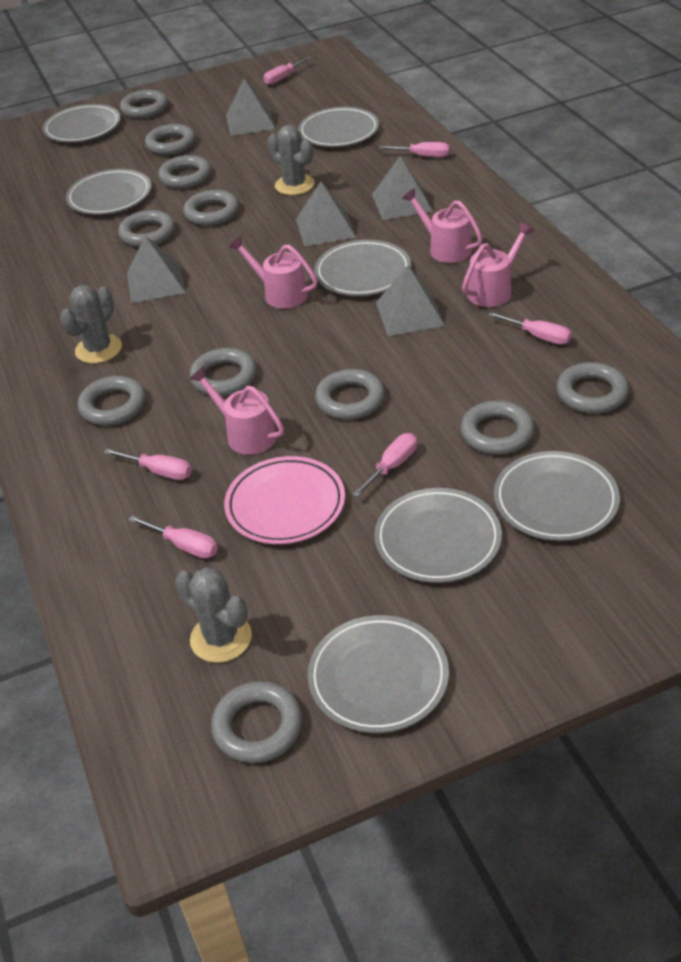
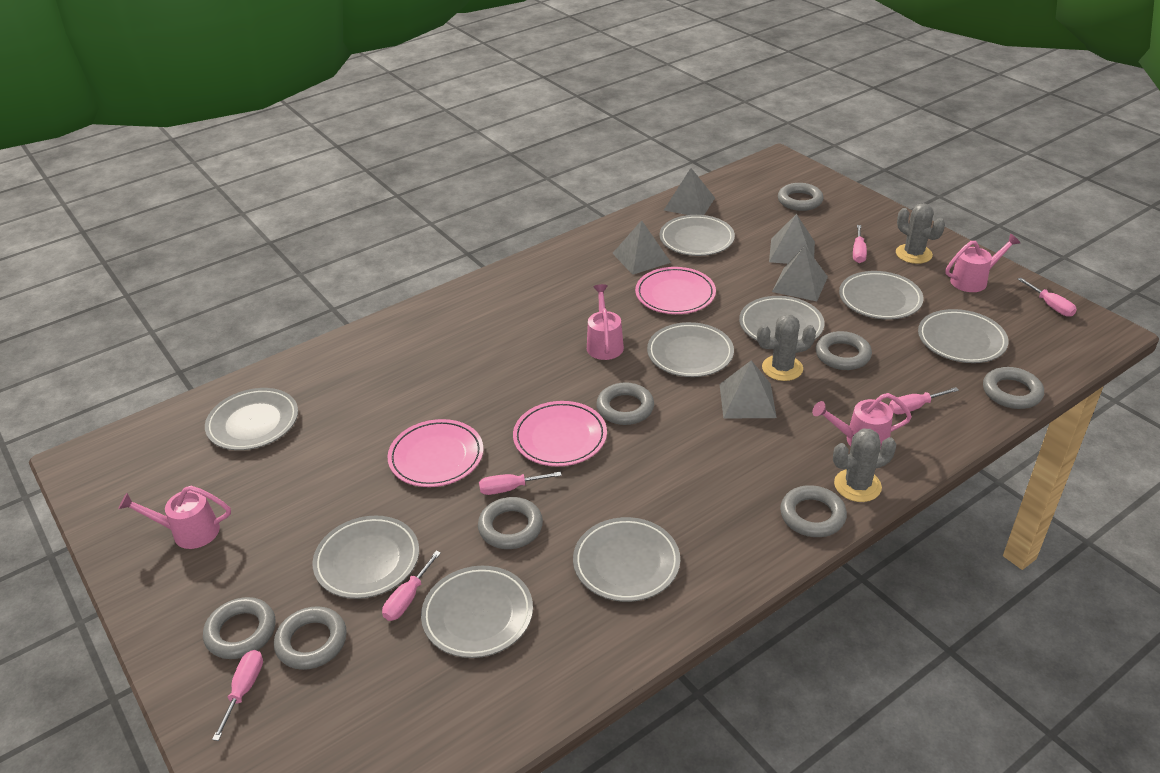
grey plate: 7 -> 9
grey ring: 11 -> 8
pink plate: 1 -> 3

